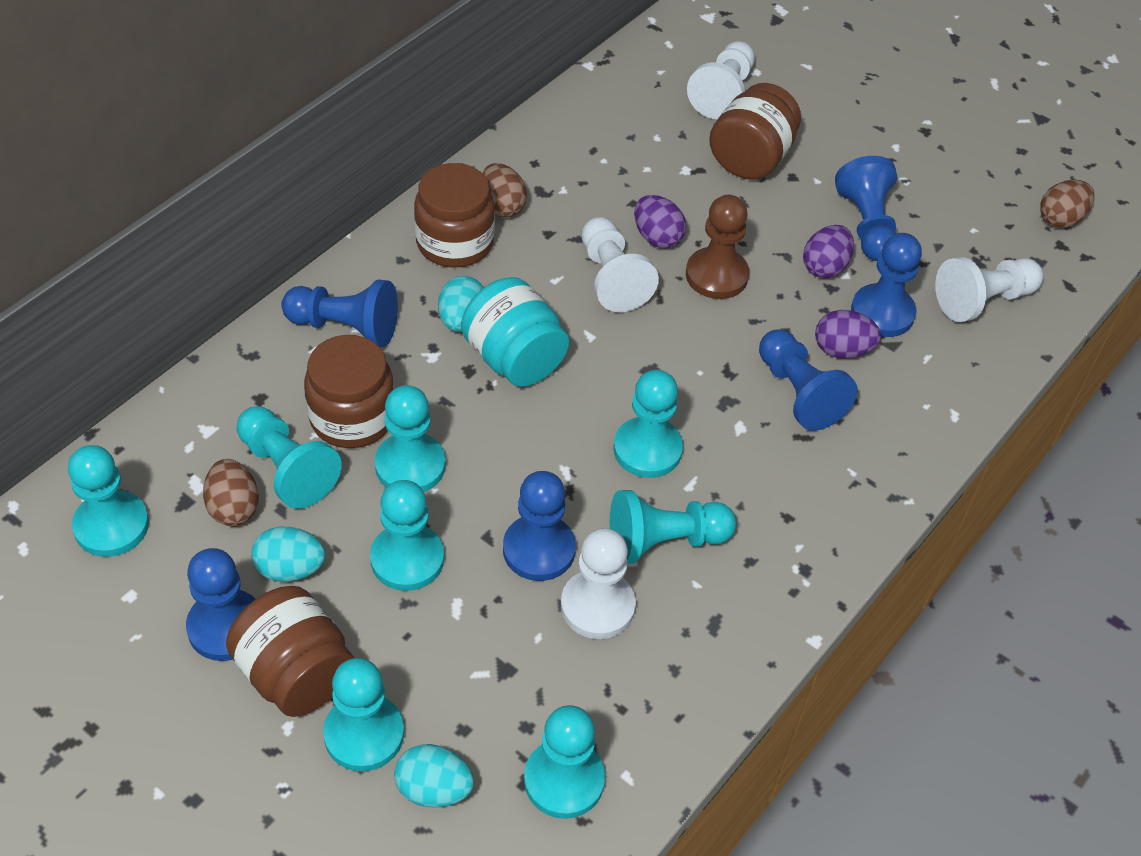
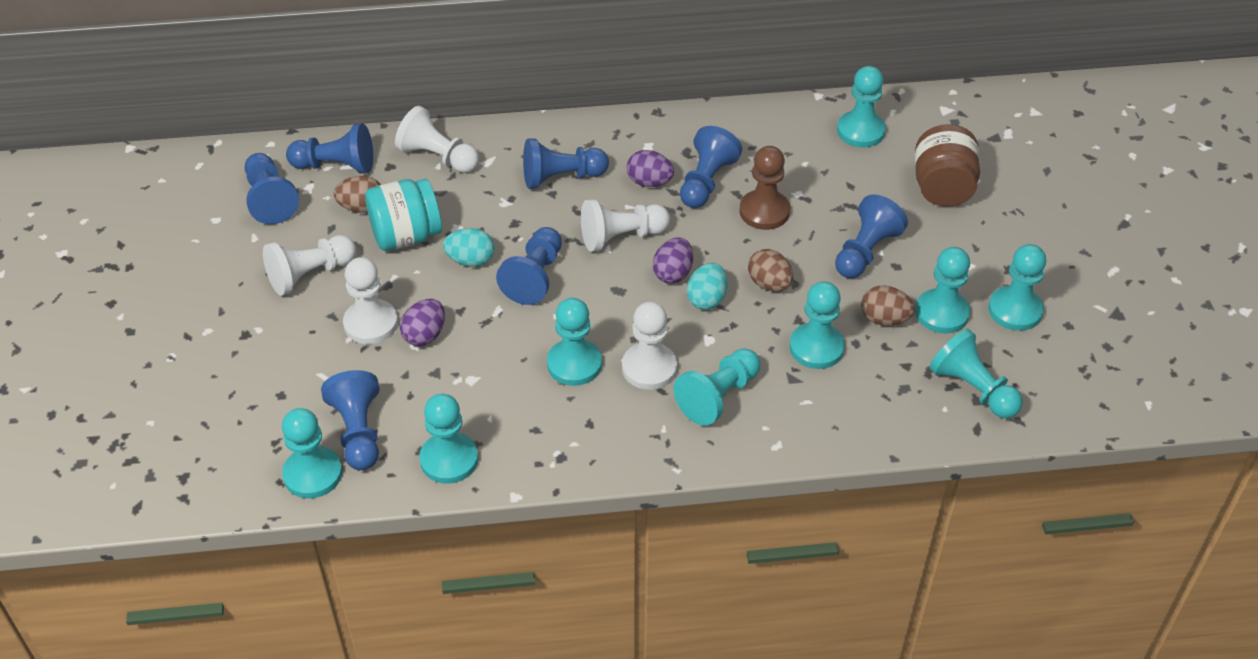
blue pawn: 6 -> 7
brown jar: 4 -> 1
turquoise egg: 3 -> 2
turquoise pawn: 8 -> 9
white pawn: 4 -> 5

